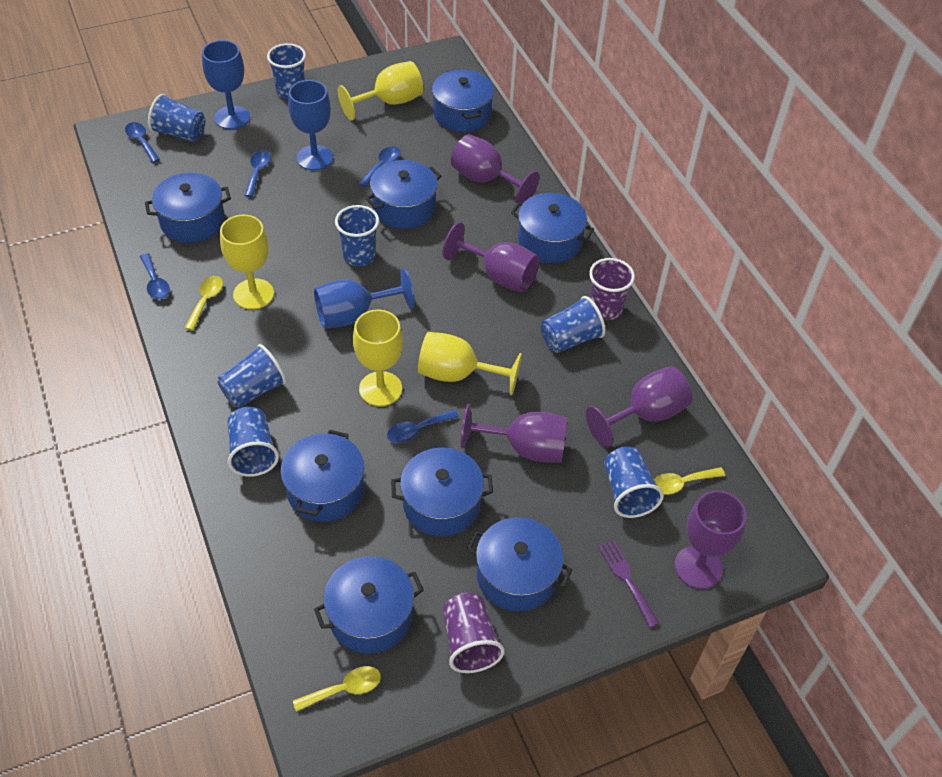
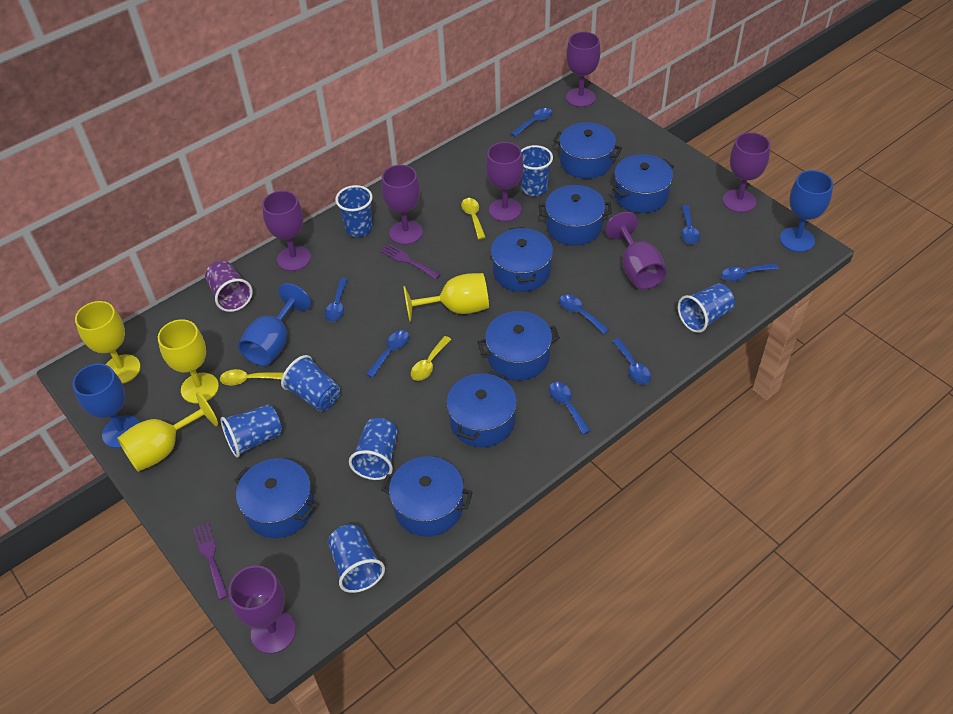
blue spoon: 5 -> 8
purple cup: 2 -> 1
purple fork: 1 -> 2
purple goblet: 5 -> 7

